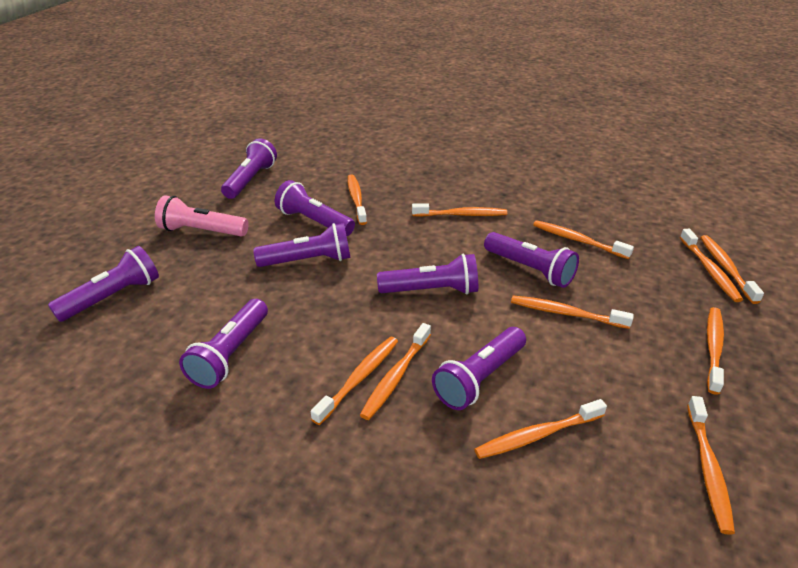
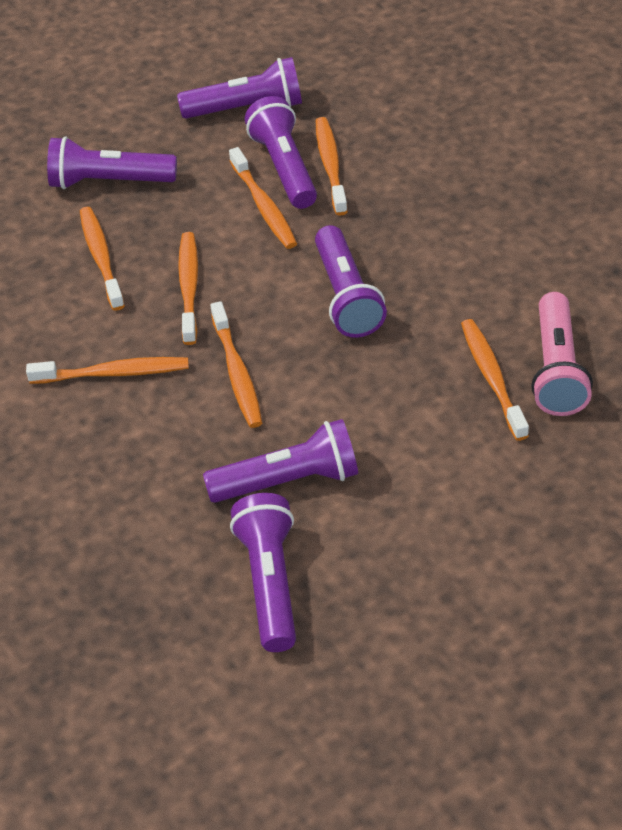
orange toothbrush: 11 -> 7
purple flashlight: 8 -> 6

